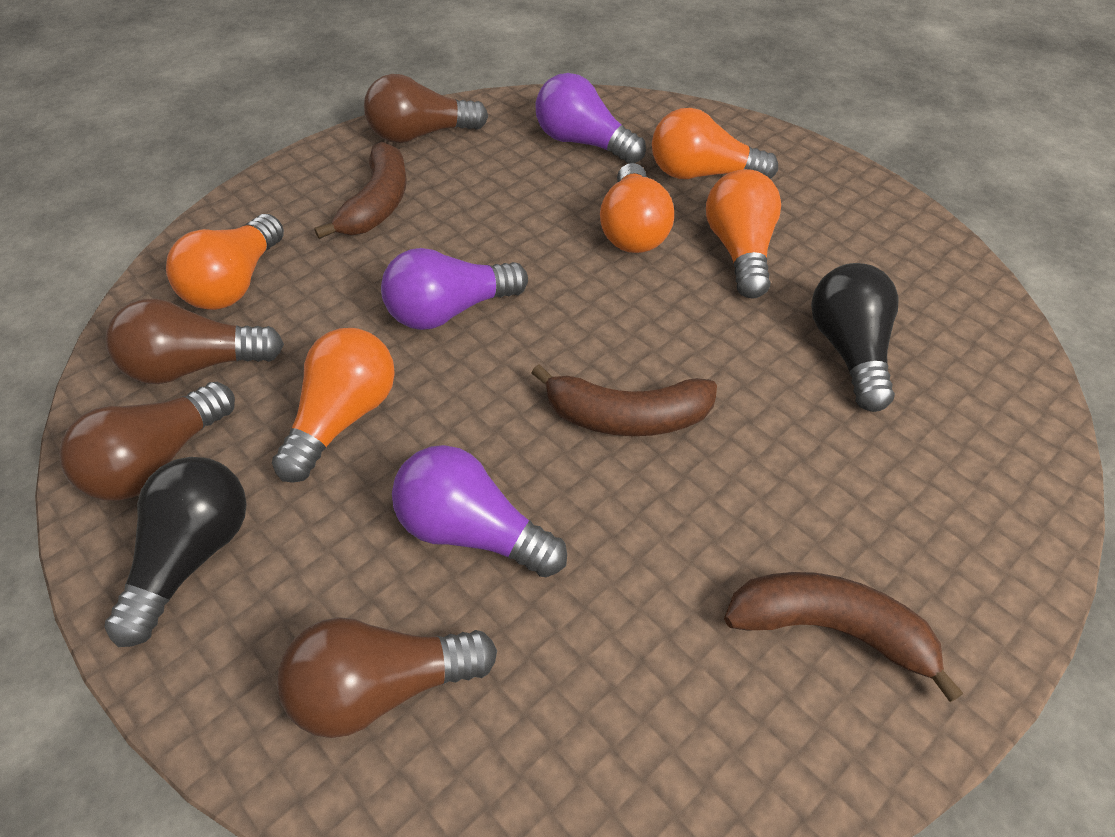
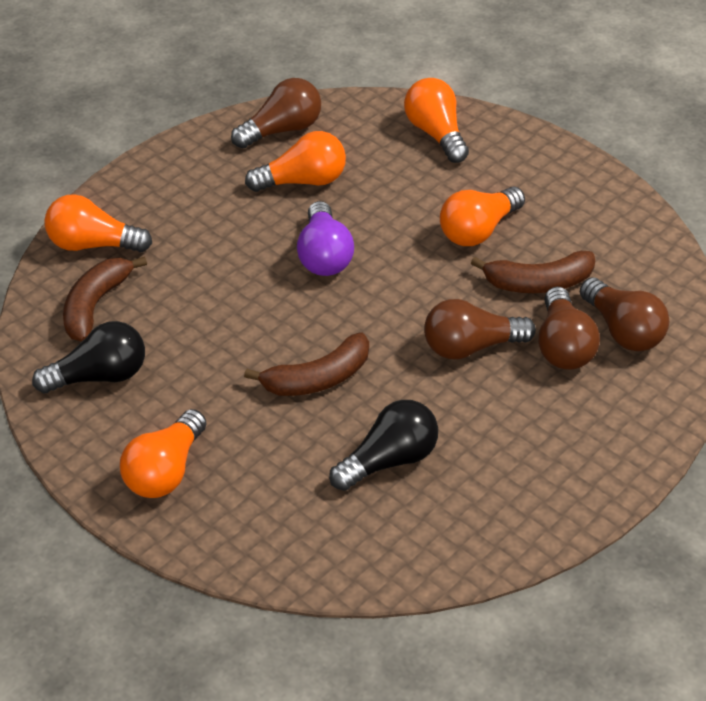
purple light bulb: 3 -> 1

